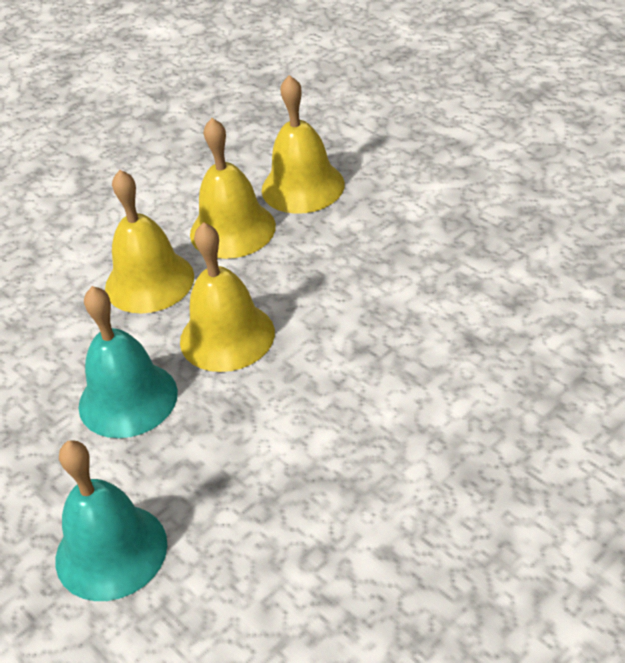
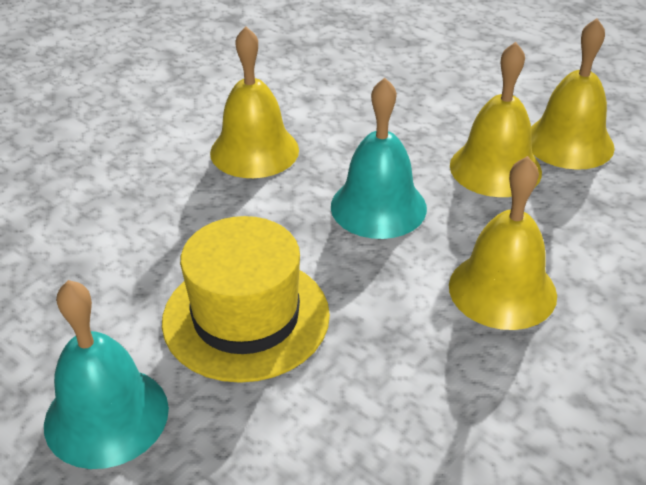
yellow hat: 0 -> 1

